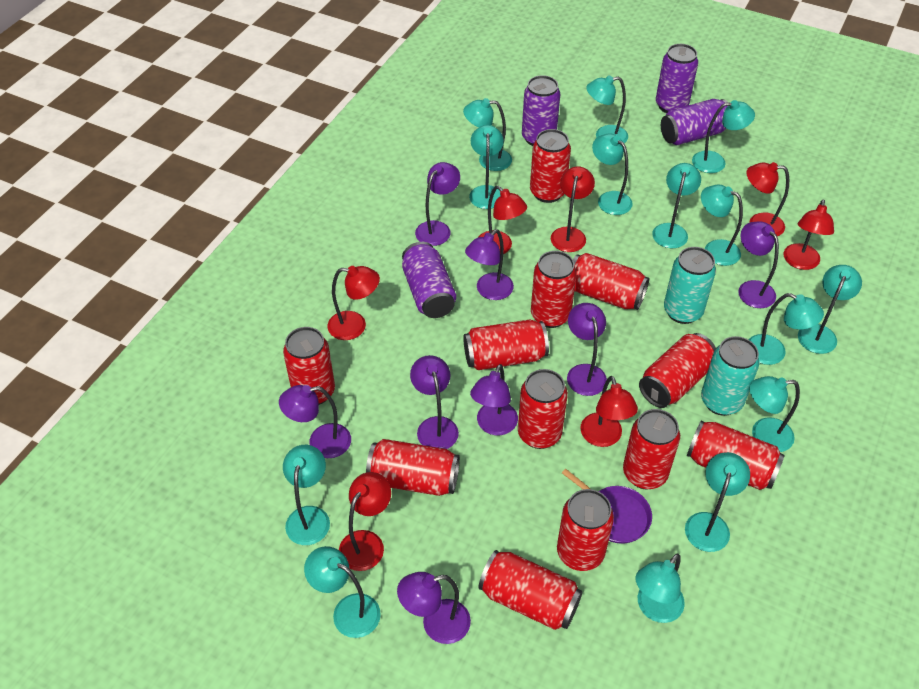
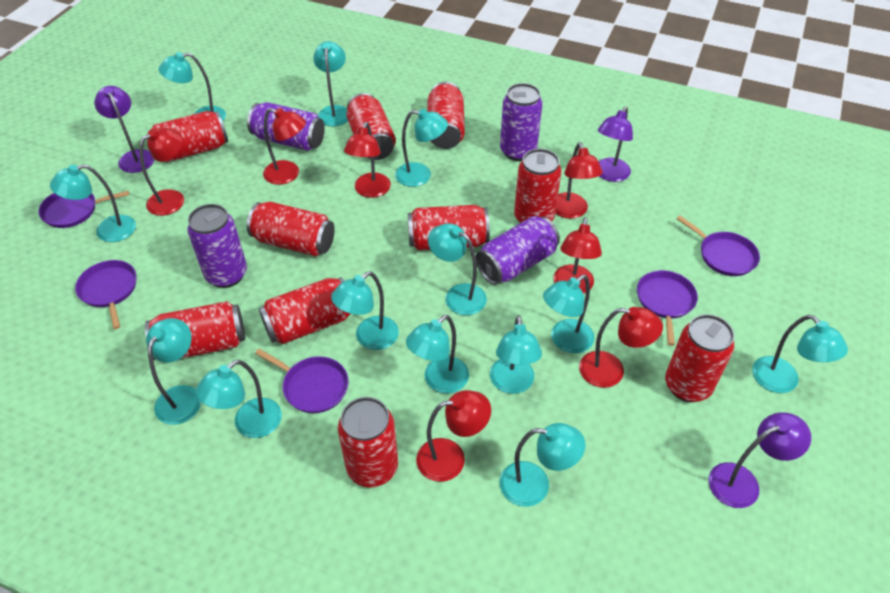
purple lamp: 8 -> 3
purple pan: 1 -> 5
red can: 12 -> 10
turquoise can: 2 -> 0
turquoise lamp: 14 -> 13

